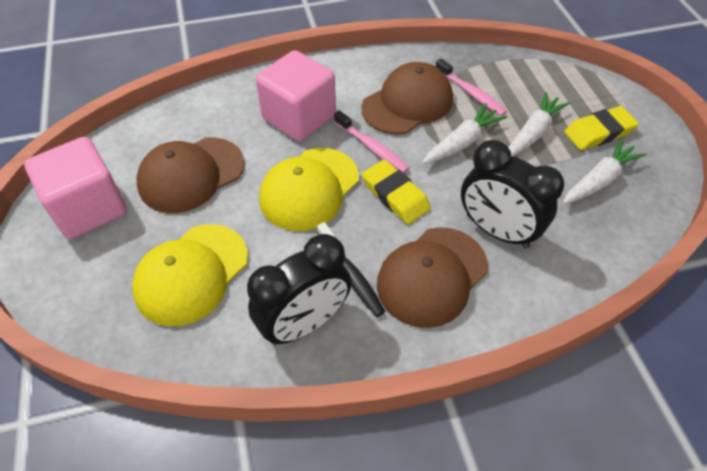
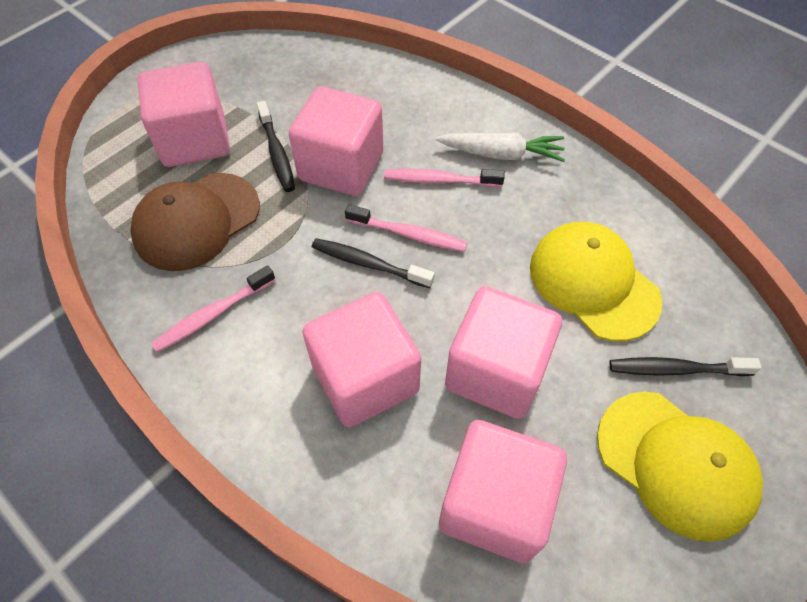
black clock: 2 -> 0
black toothbrush: 1 -> 3
brown cap: 3 -> 1
pink cube: 2 -> 5
pink toothbrush: 2 -> 3
white carrot: 3 -> 1
yellow eraser: 2 -> 0

